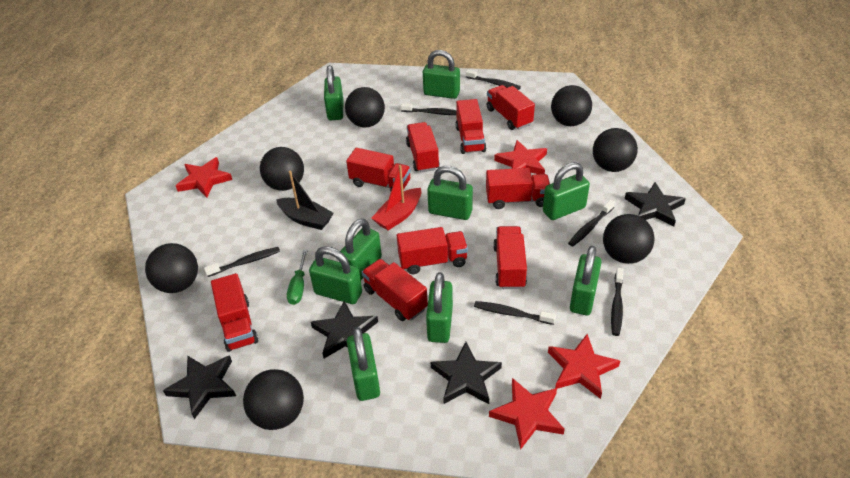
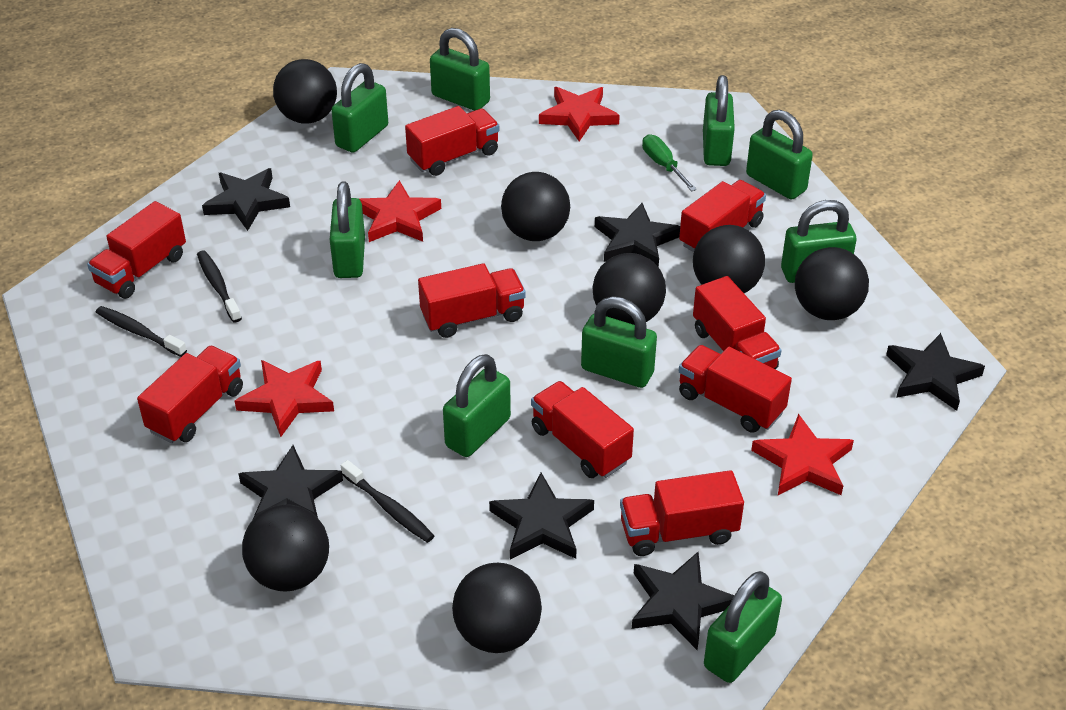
black boat: 1 -> 0
black star: 4 -> 6
black toothbrush: 6 -> 3
red boat: 1 -> 0

